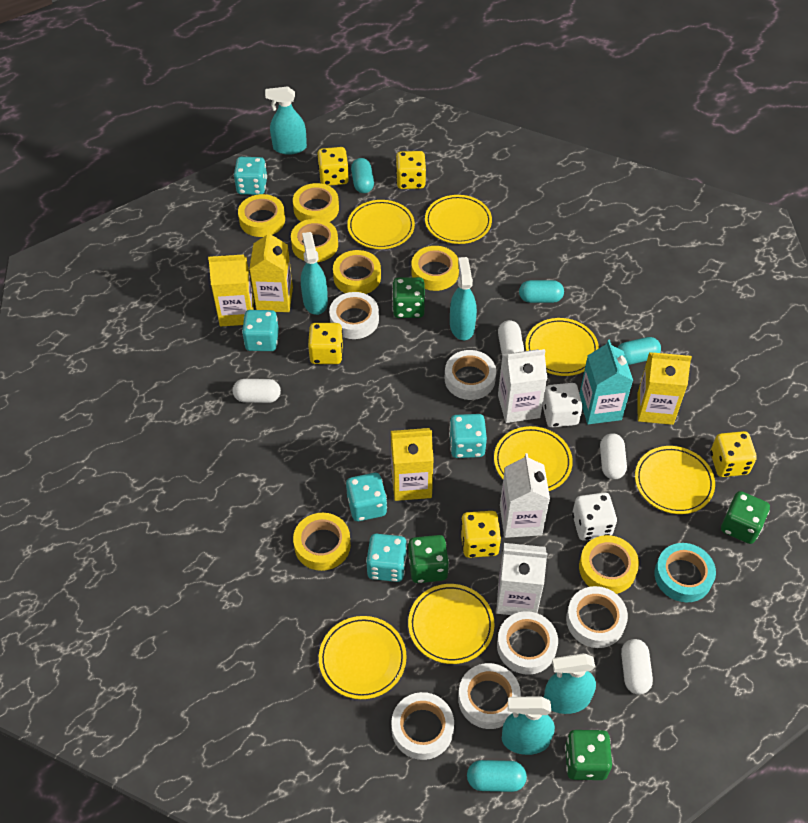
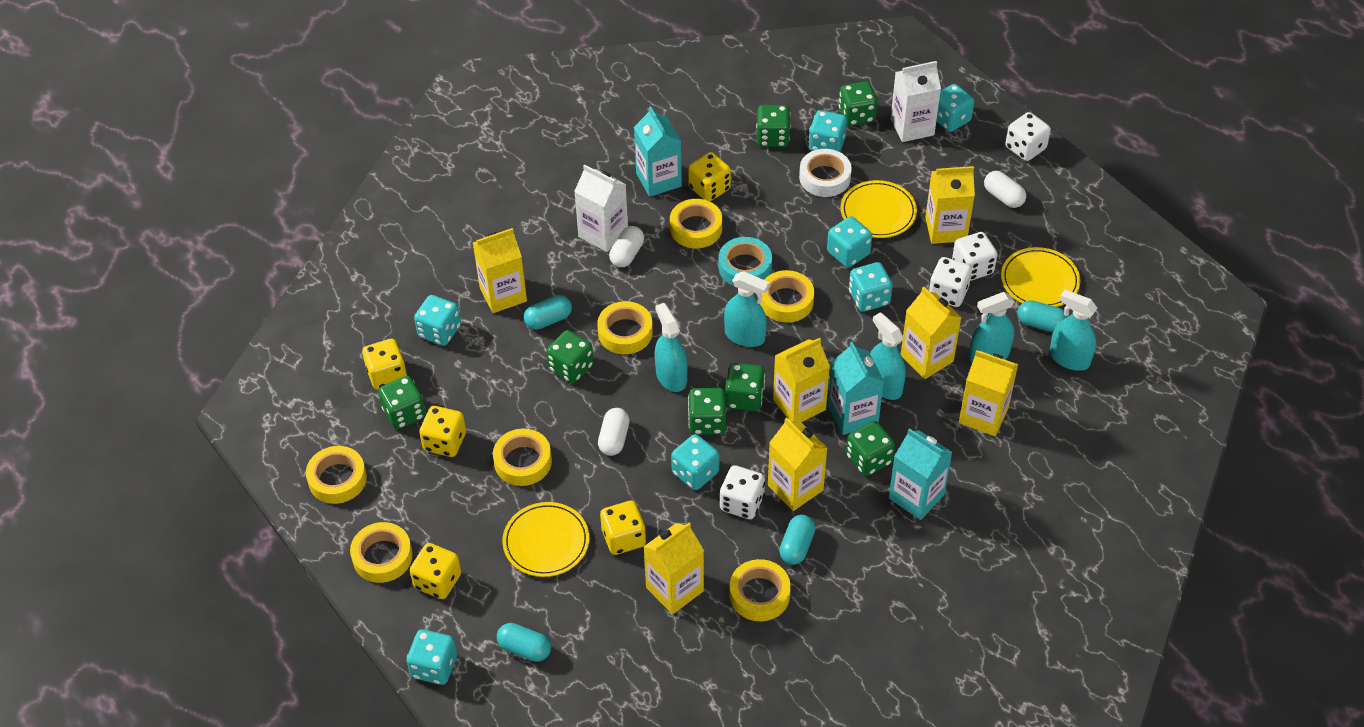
green dice: 4 -> 7
turquoise carton: 1 -> 3
turquoise dice: 5 -> 7
white capsule: 4 -> 3
white carton: 3 -> 2
white dice: 2 -> 4
white tape: 6 -> 1
yellow carton: 4 -> 7
yellow plate: 7 -> 3

